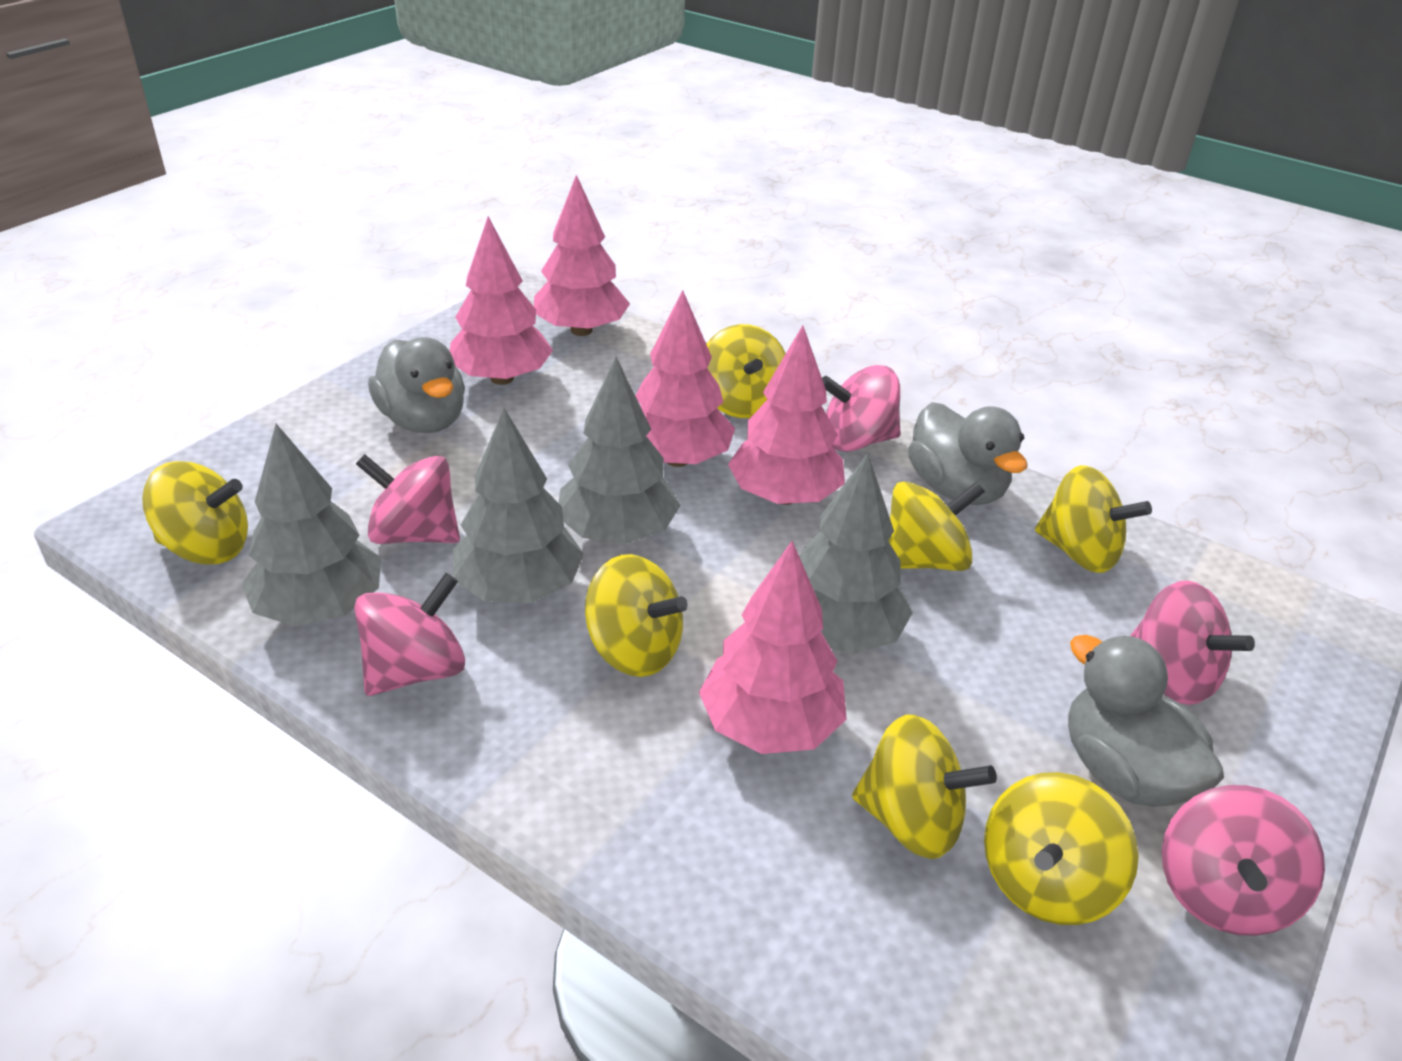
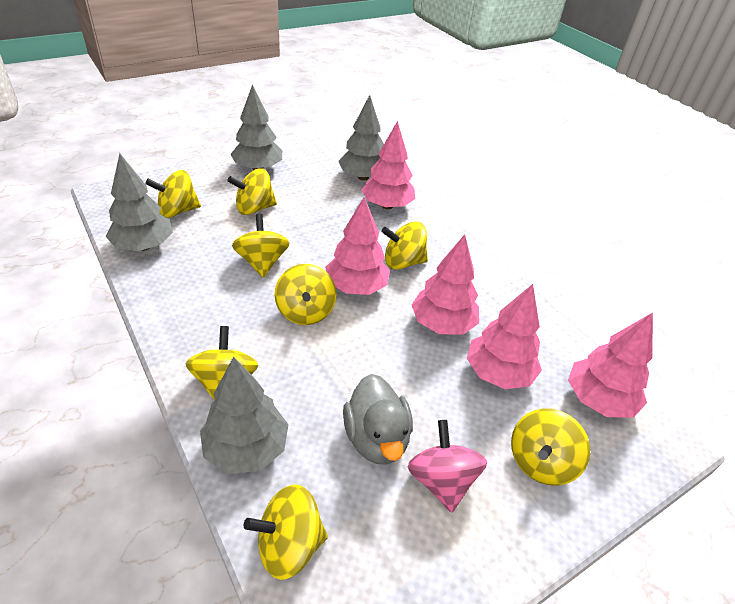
grey duck: 3 -> 1
pink spinning top: 5 -> 1
yellow spinning top: 7 -> 8

